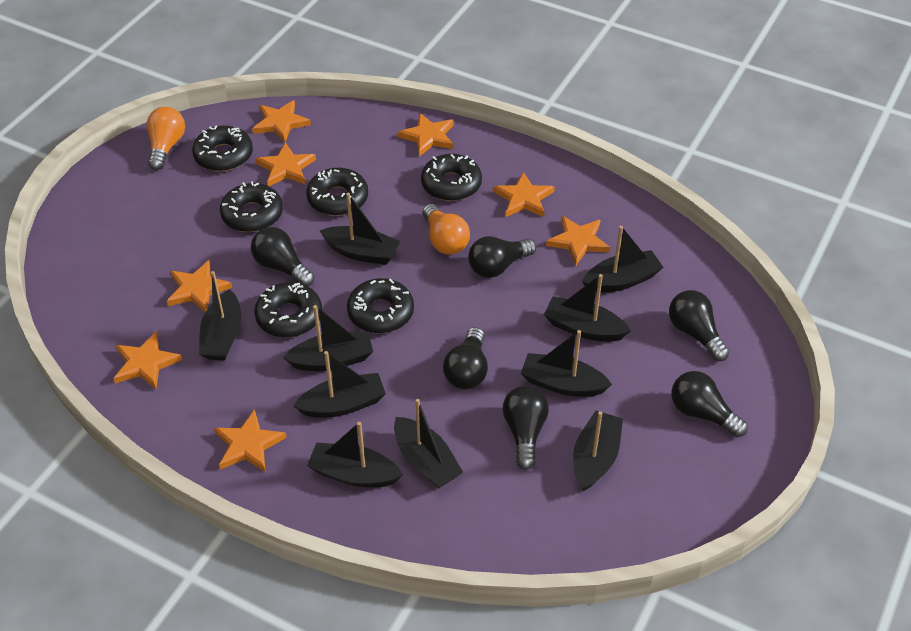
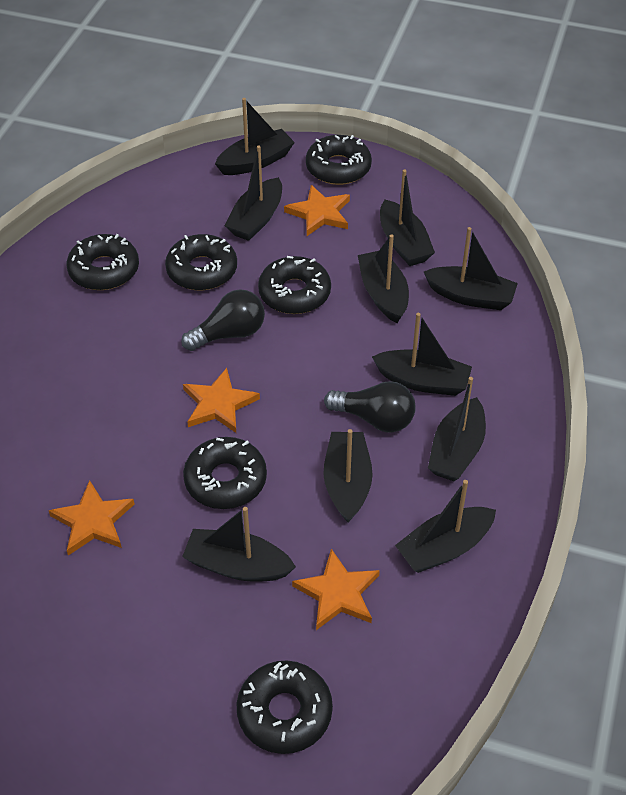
black light bulb: 6 -> 2
orange light bulb: 2 -> 0
orange star: 8 -> 4

